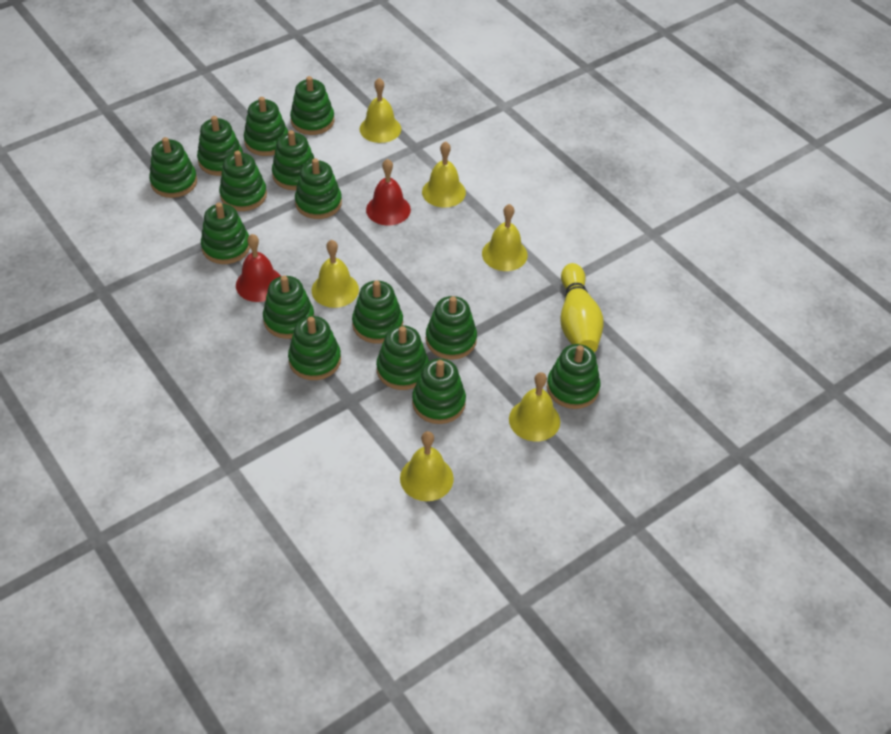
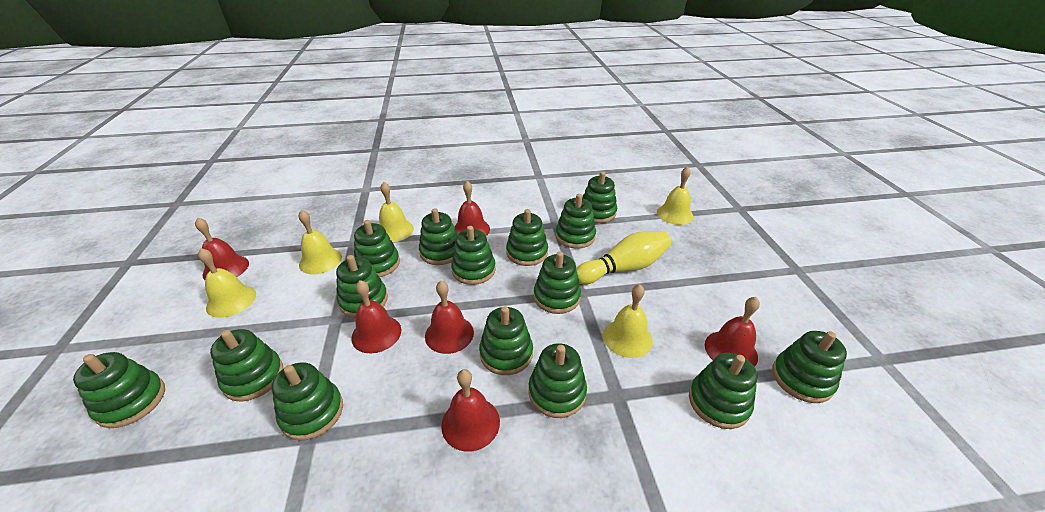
red bell: 2 -> 6
yellow bell: 6 -> 5

